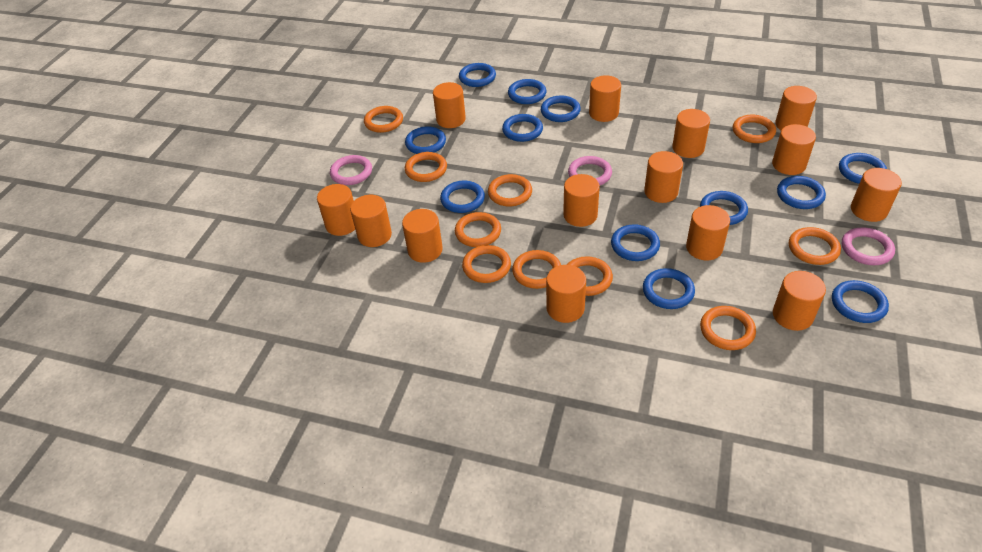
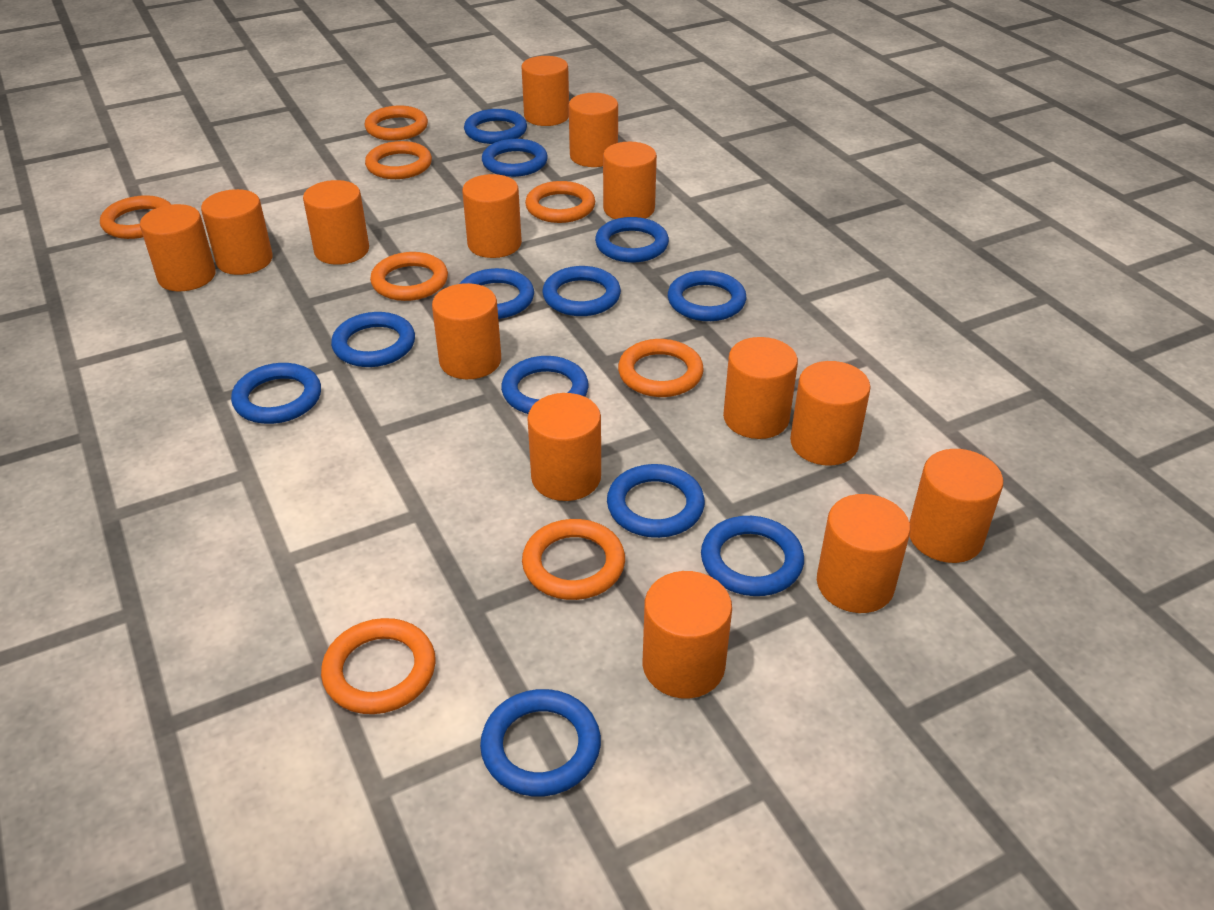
orange ring: 10 -> 8
pink ring: 3 -> 0

